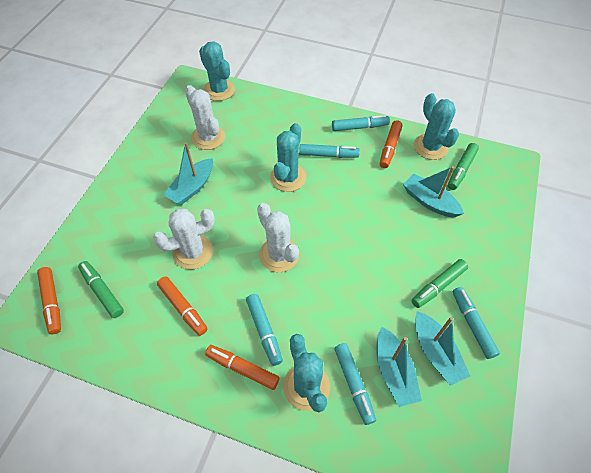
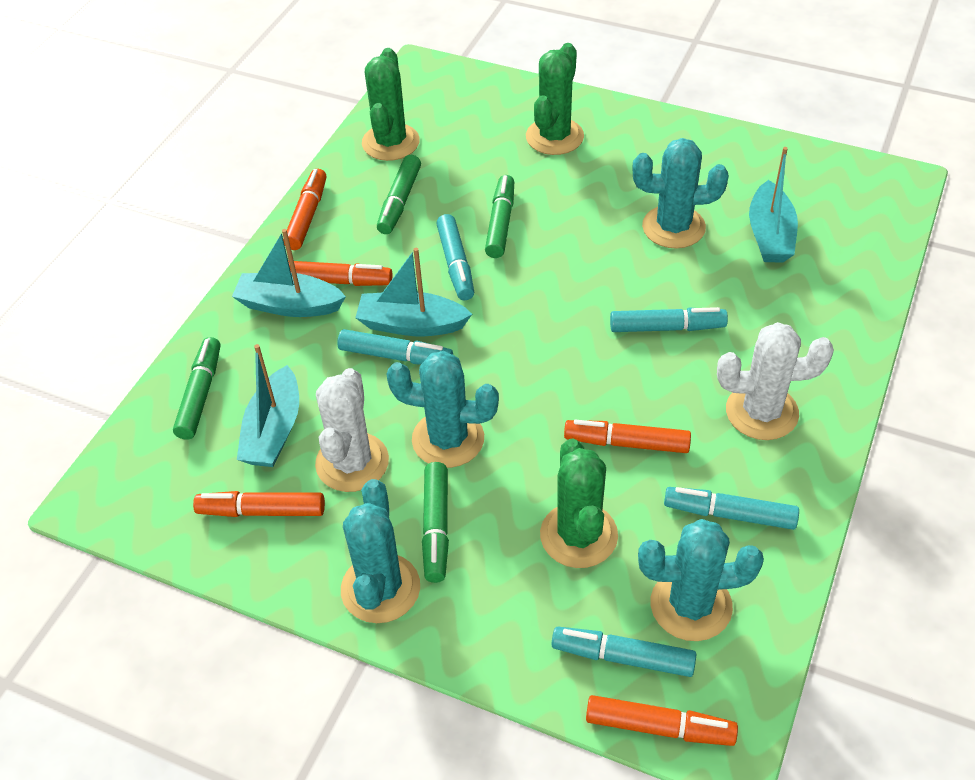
green cactus: 0 -> 3
green marker: 3 -> 4
orange marker: 4 -> 5
white cactus: 3 -> 2

